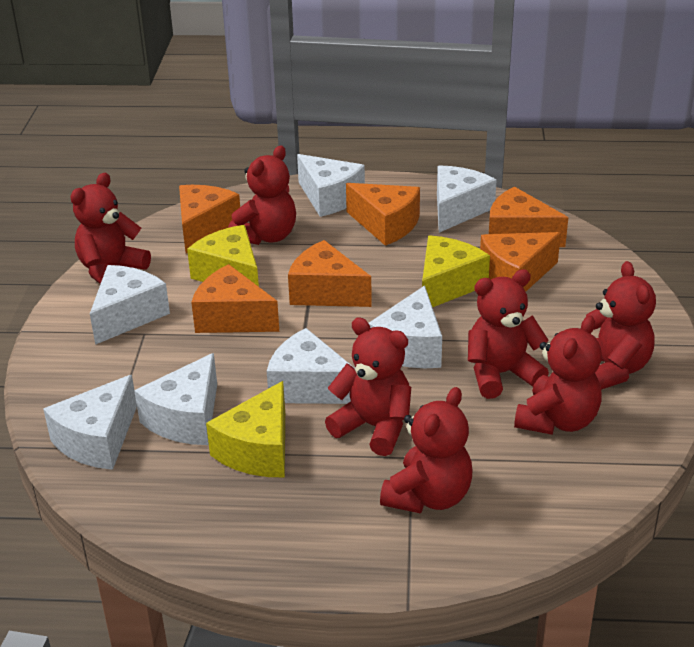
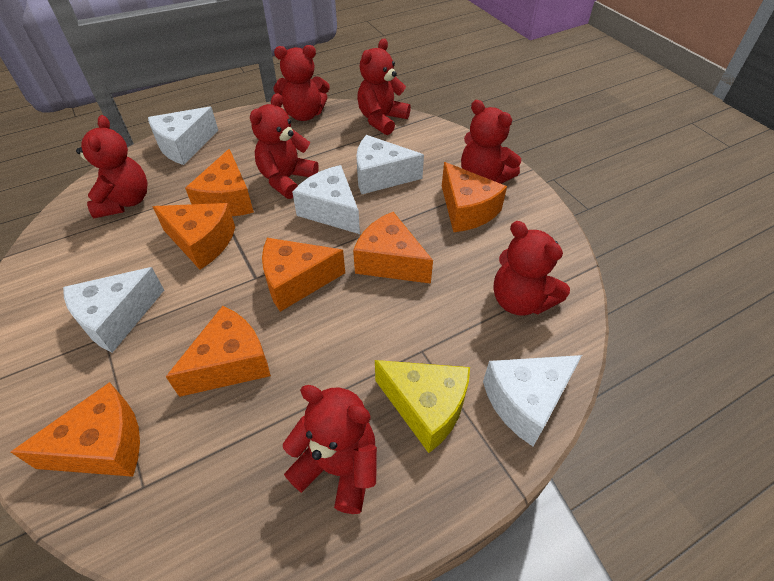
orange cheese: 6 -> 7
white cheese: 7 -> 5
yellow cheese: 3 -> 1

